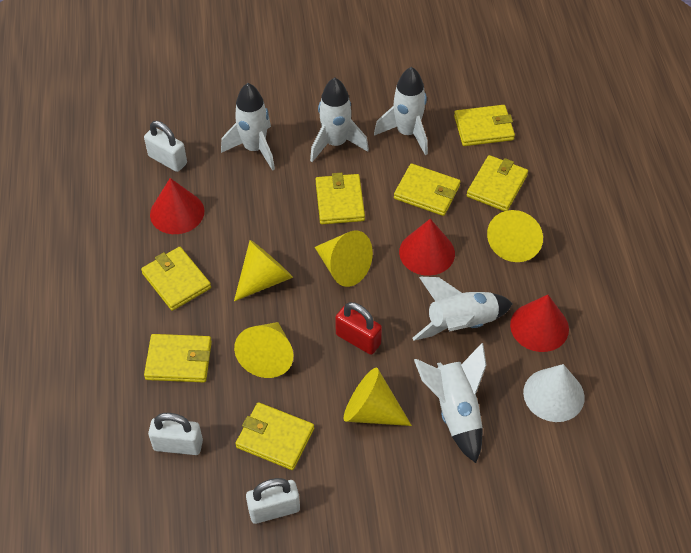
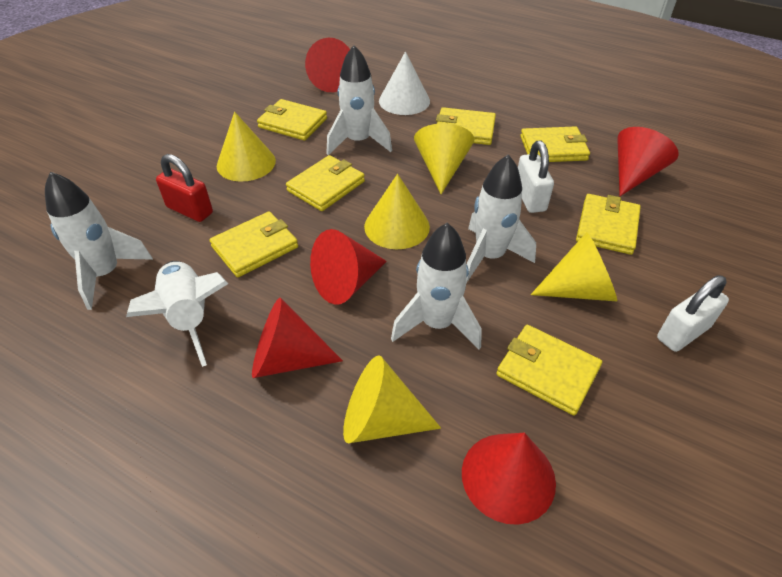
red cone: 3 -> 5
white padlock: 3 -> 2

